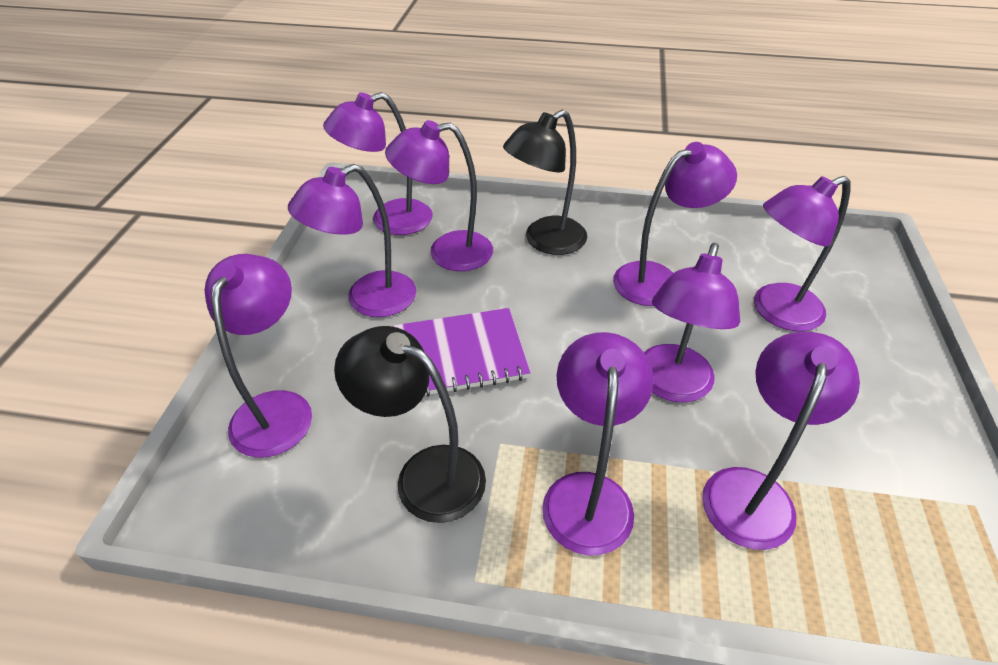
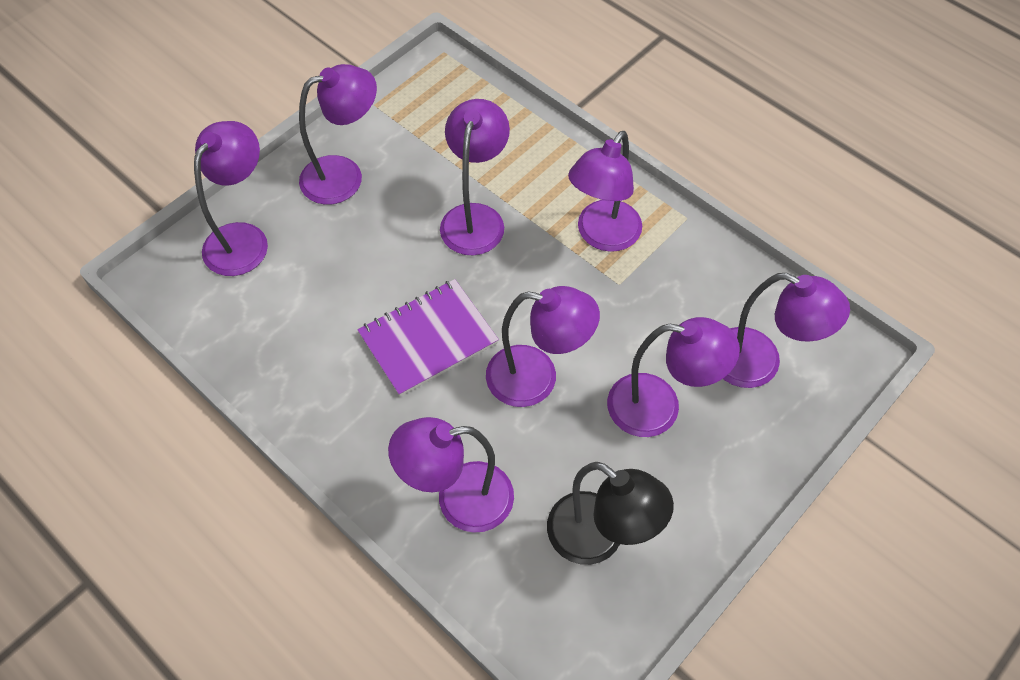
black lamp: 2 -> 1
purple lamp: 9 -> 8

